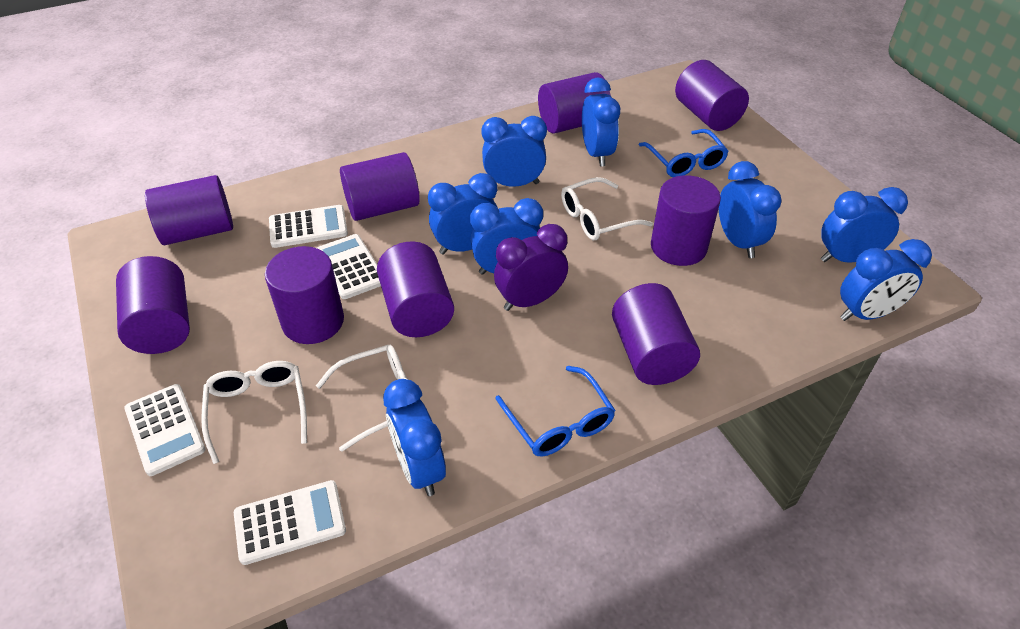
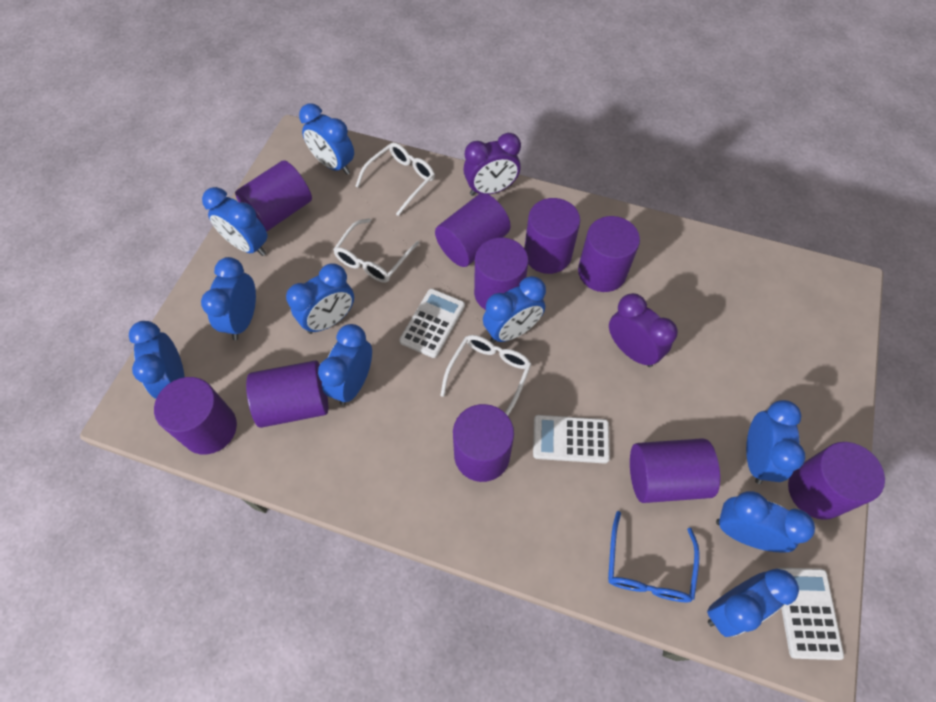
blue clock: 8 -> 10
blue glasses: 2 -> 1
purple clock: 1 -> 2
purple cylinder: 9 -> 10
white calculator: 4 -> 3

